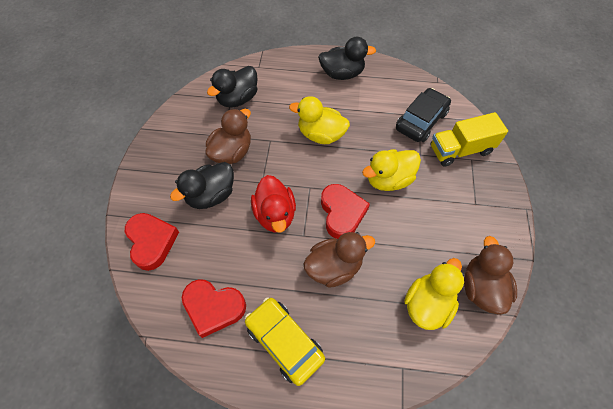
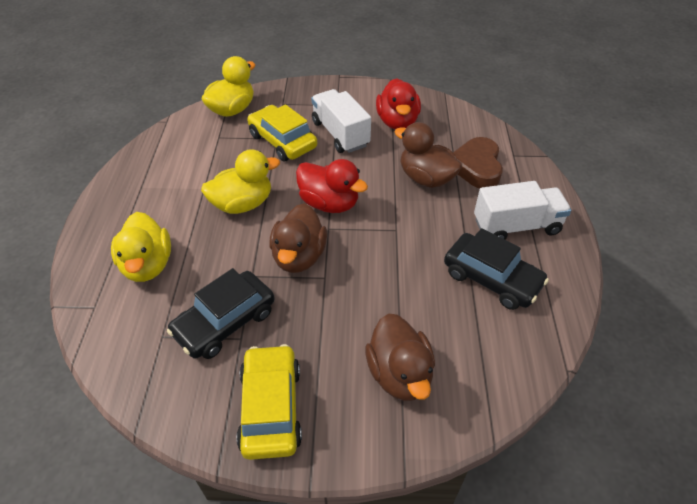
black car: 1 -> 2
black duck: 3 -> 0
brown heart: 0 -> 1
red duck: 1 -> 2
red heart: 3 -> 0
white truck: 0 -> 2
yellow car: 1 -> 2
yellow truck: 1 -> 0

